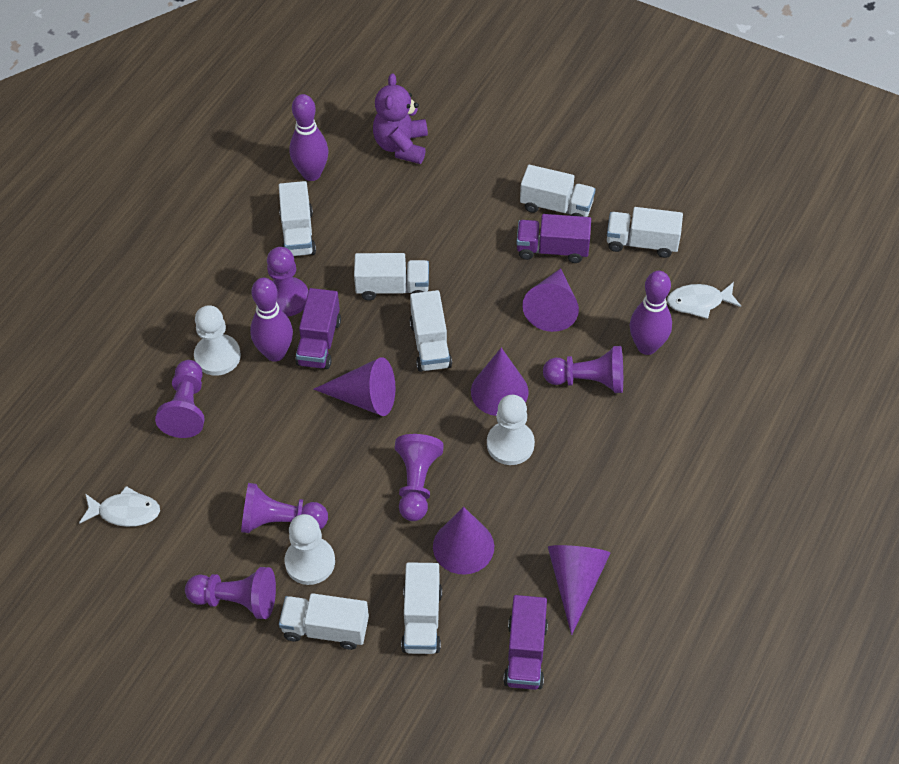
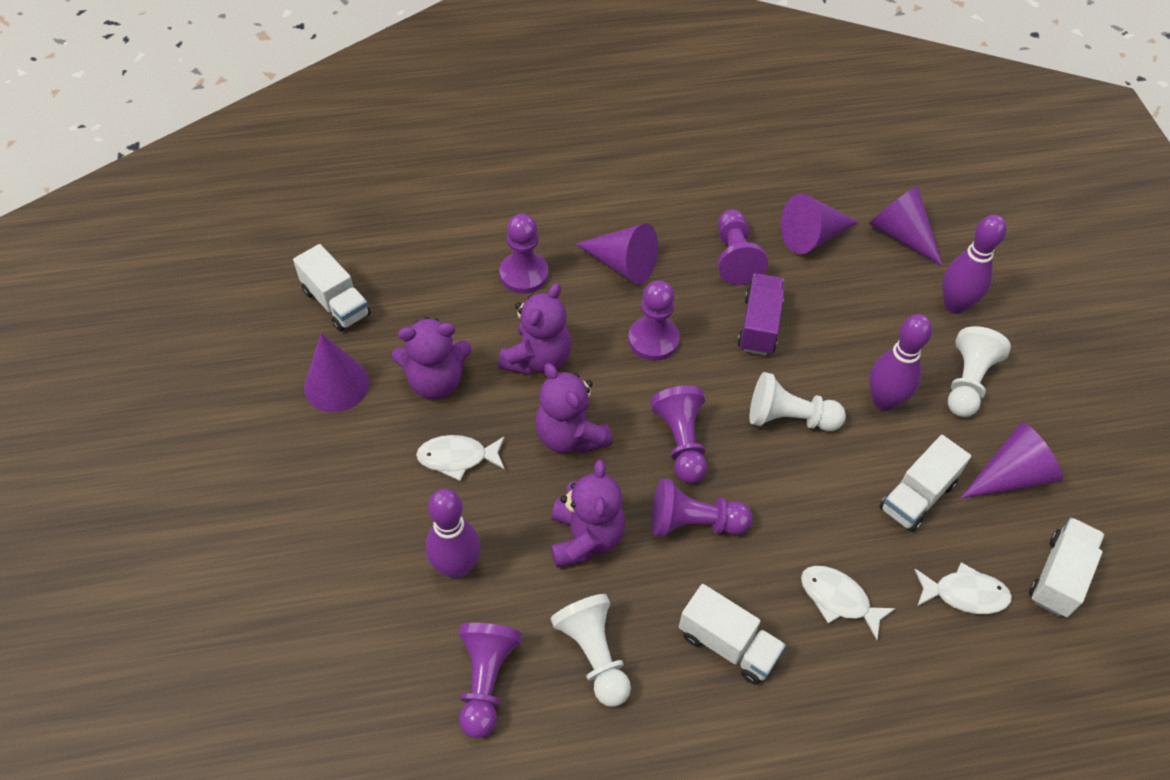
purple teddy bear: 1 -> 4
purple truck: 3 -> 1
white fish: 2 -> 3
white truck: 7 -> 4

